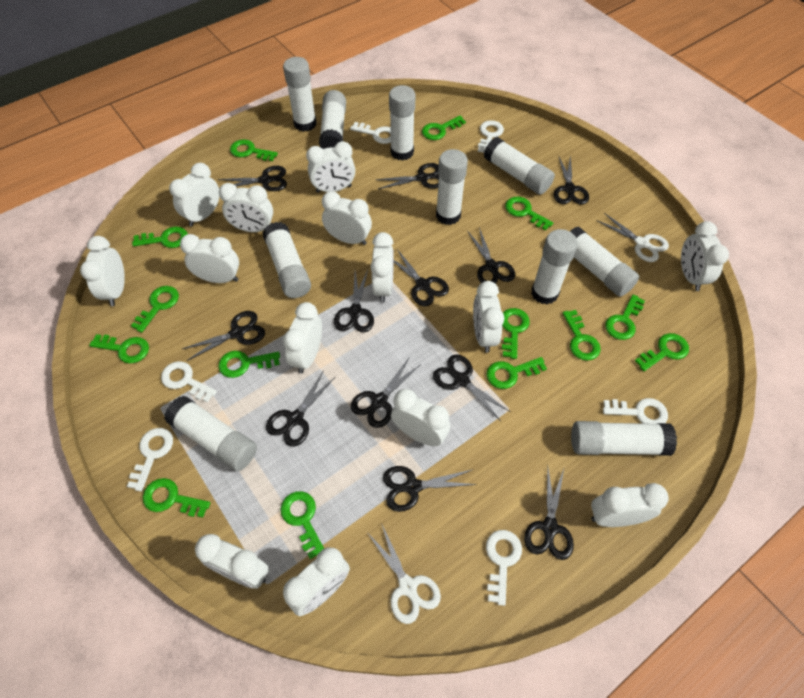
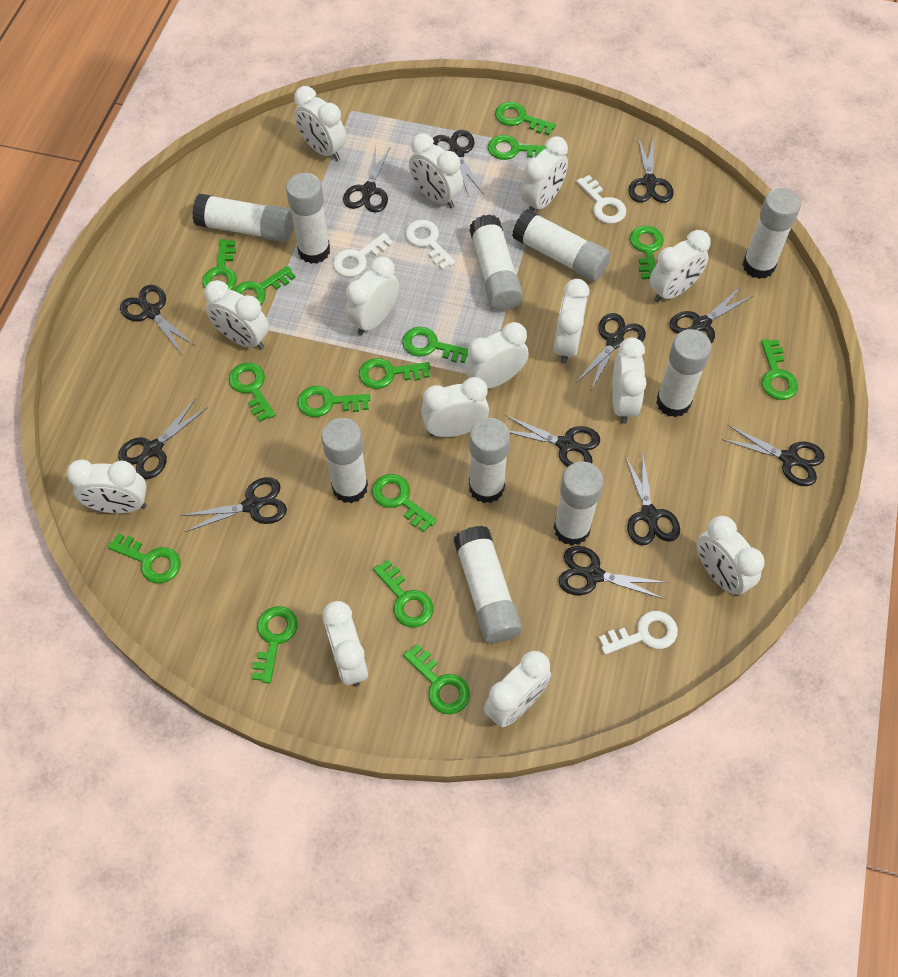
green key: 14 -> 15
white key: 6 -> 4
white scissors: 2 -> 0

